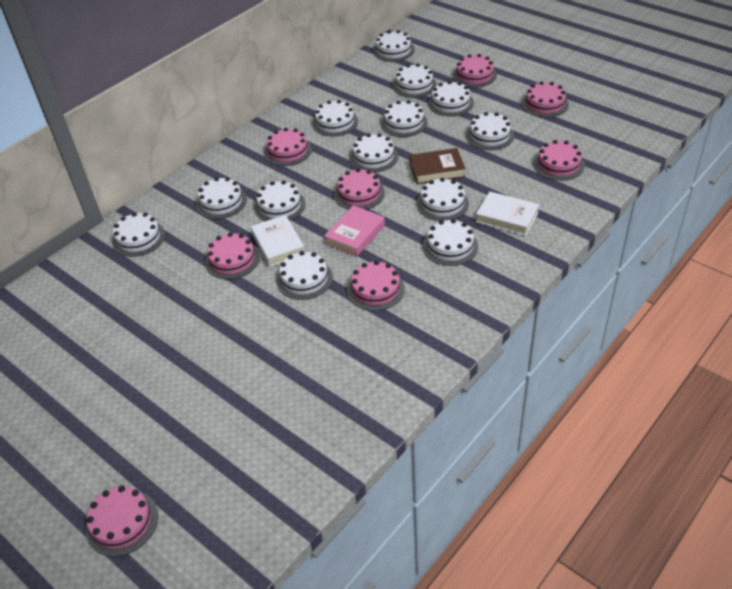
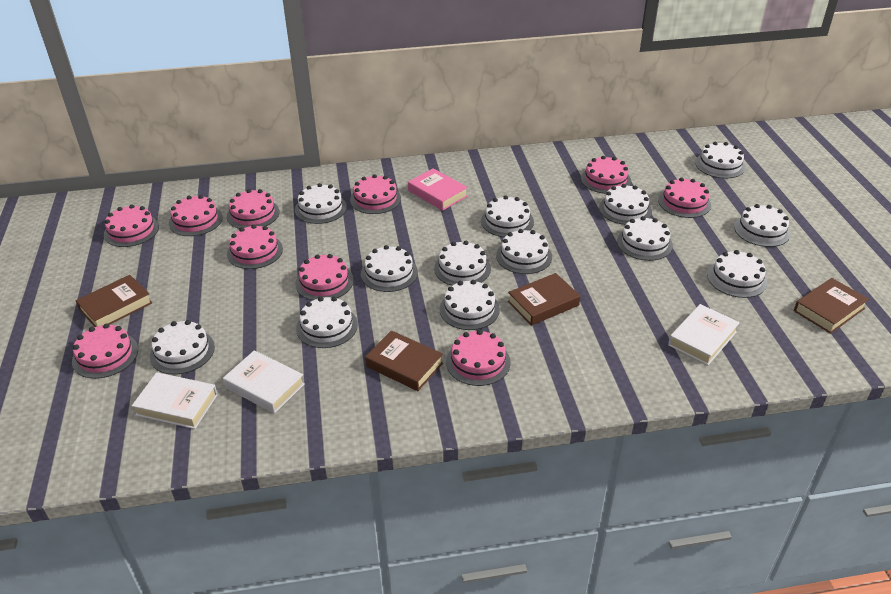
brown book: 1 -> 4
pink cake: 8 -> 10
white book: 2 -> 3

